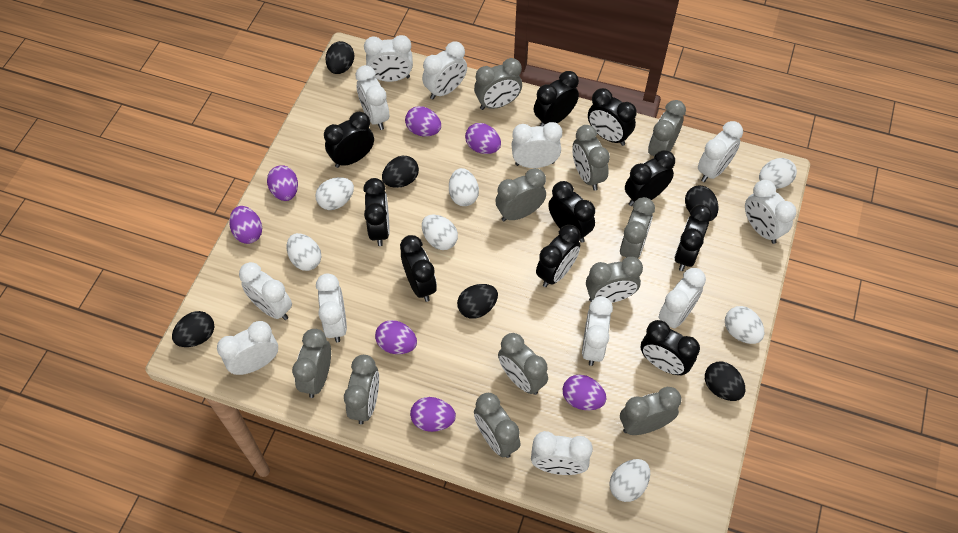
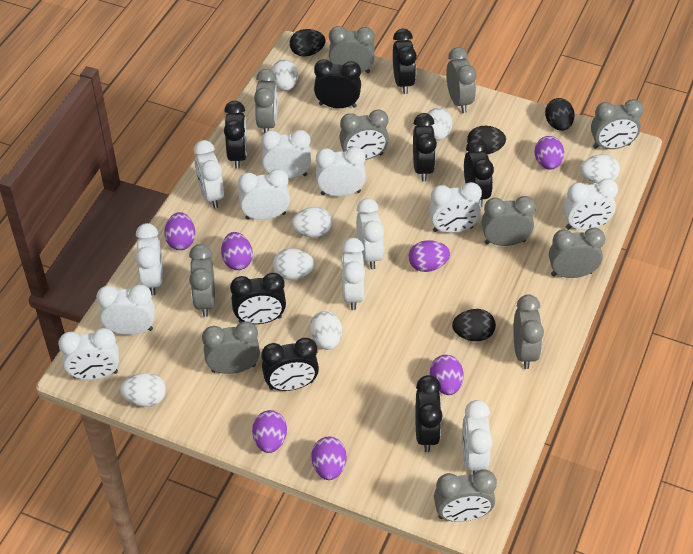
black clock: 10 -> 8
black egg: 6 -> 4

